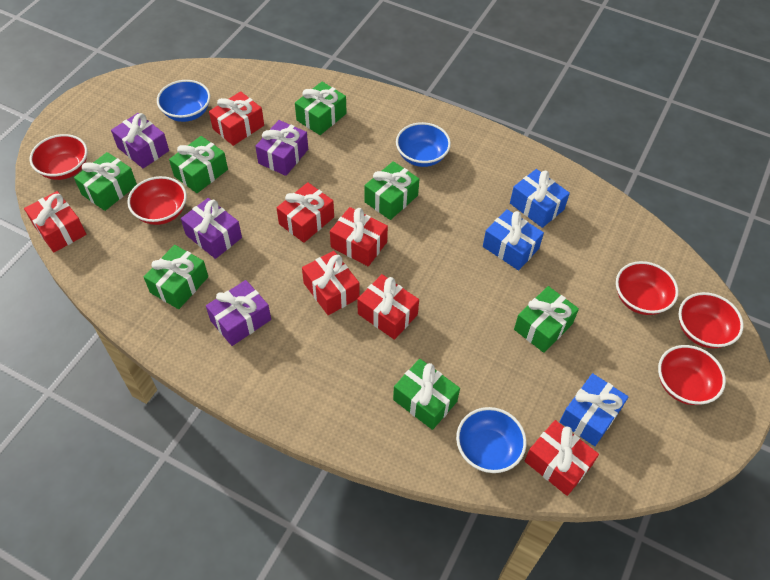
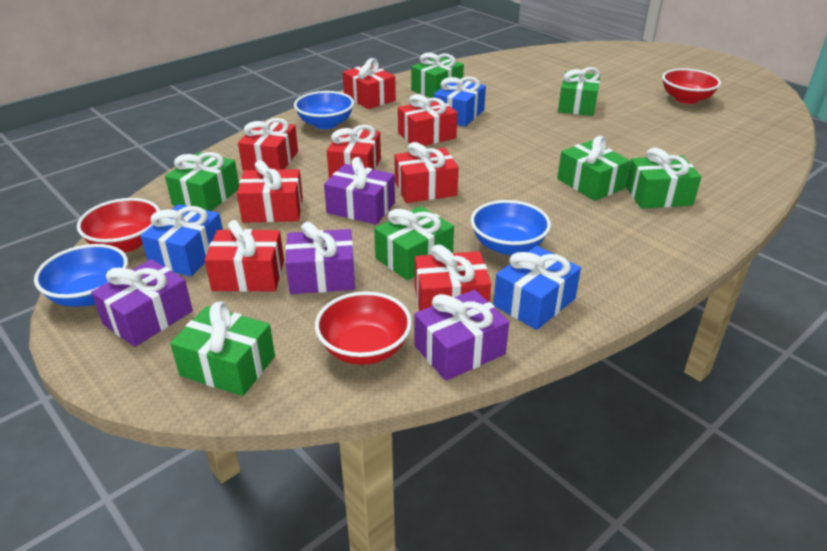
red bowl: 5 -> 3
red gift: 7 -> 8

